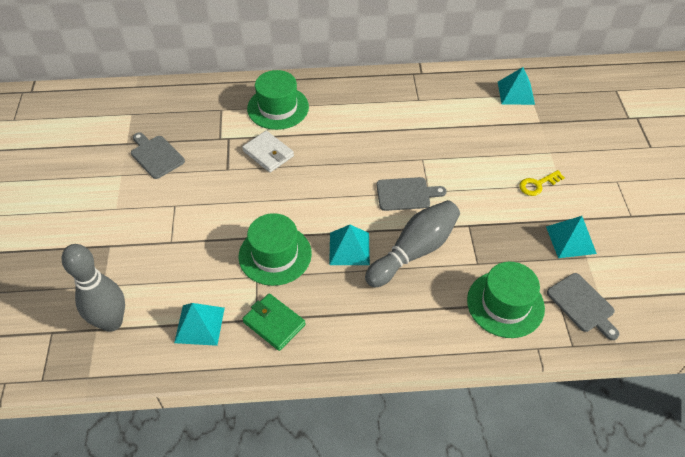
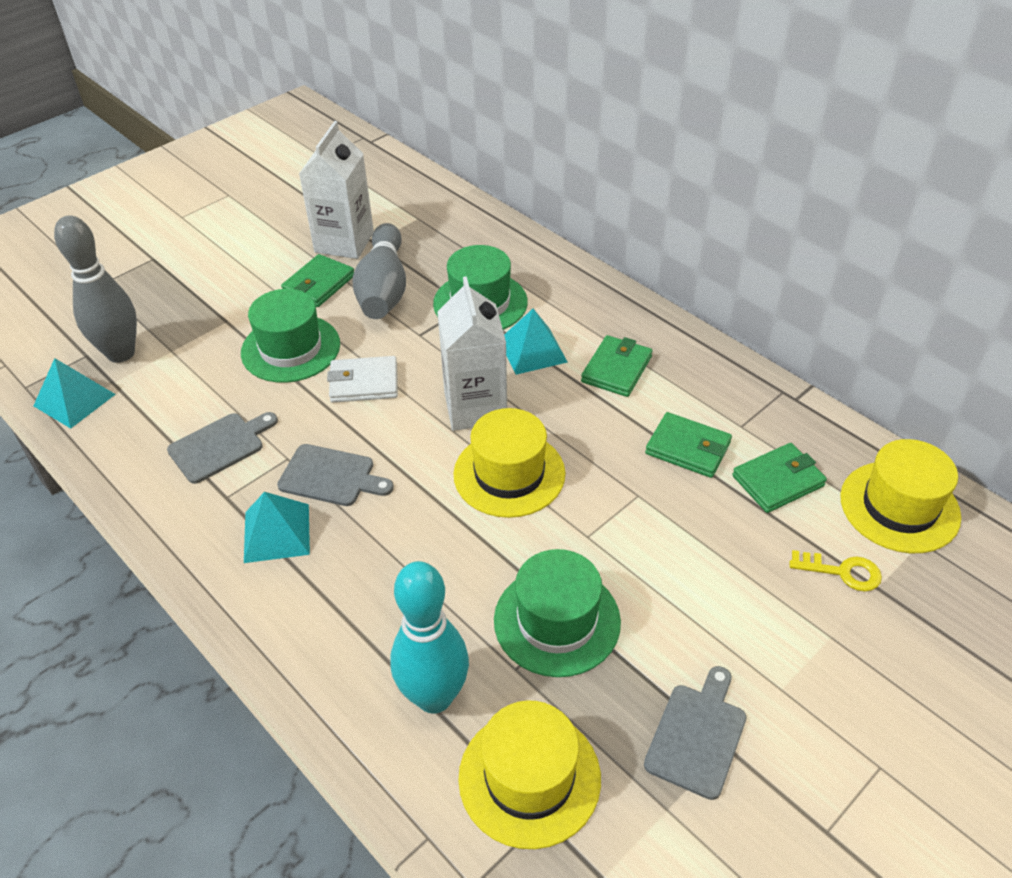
green wallet: 1 -> 4
turquoise bowling pin: 0 -> 1
turquoise pyramid: 4 -> 3
white carton: 0 -> 2
yellow hat: 0 -> 3

